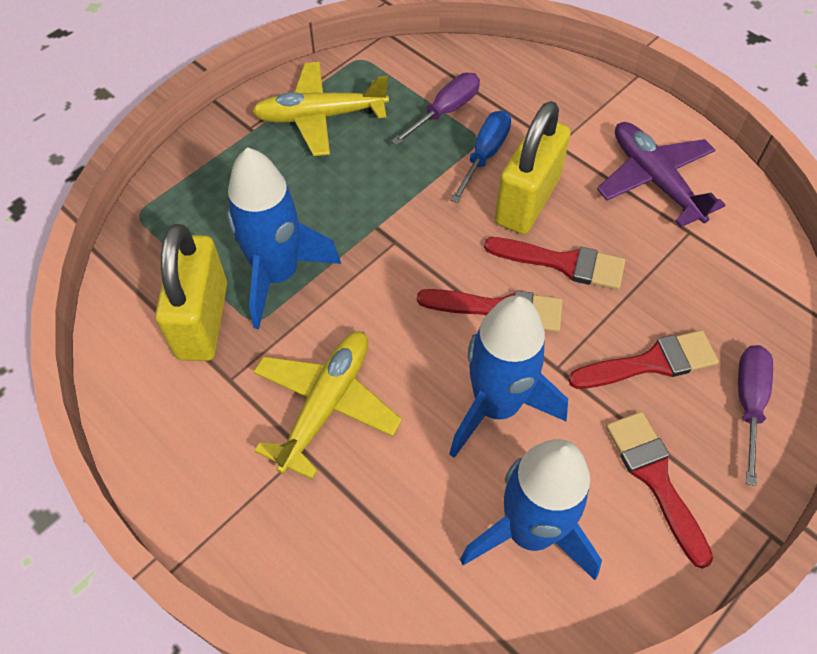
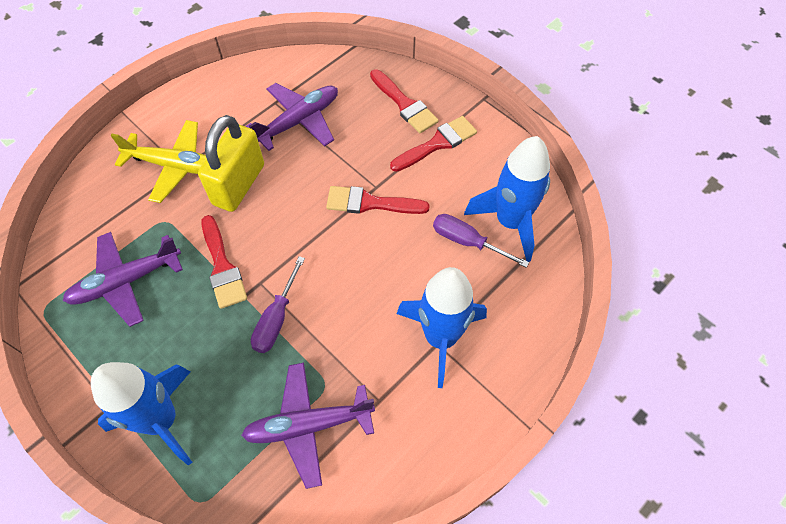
blue screwdriver: 1 -> 0
purple plane: 1 -> 3
yellow padlock: 2 -> 1
yellow plane: 2 -> 1

